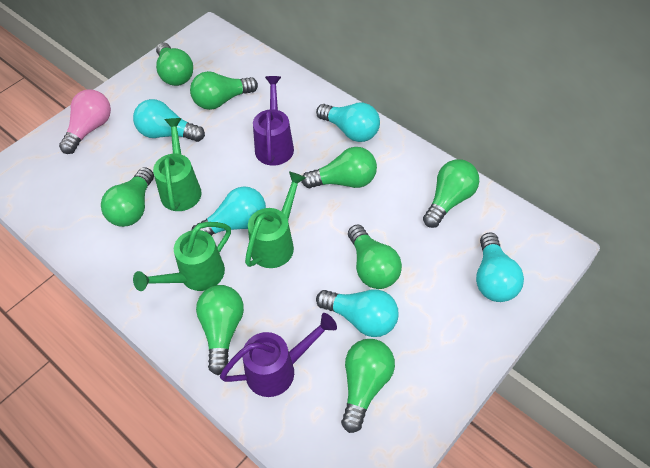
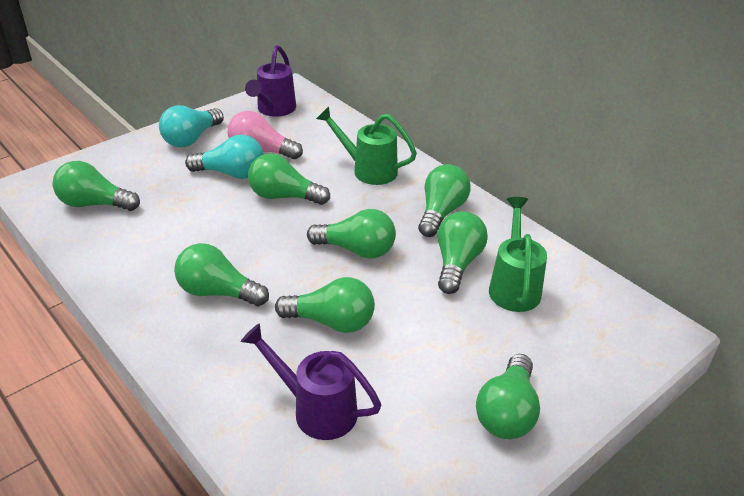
green watering can: 3 -> 2
turquoise light bulb: 5 -> 2

